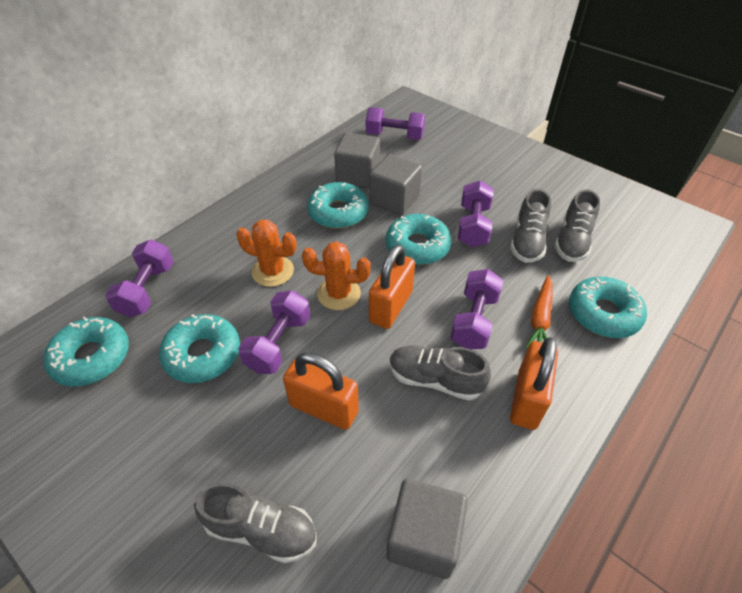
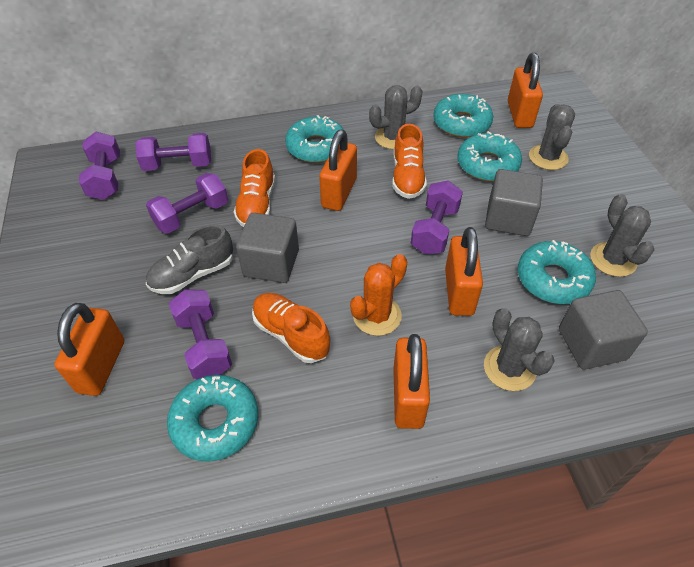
grey cactus: 0 -> 4
grey shoe: 4 -> 1
orange cactus: 2 -> 1
orange carrot: 1 -> 0
orange padlock: 3 -> 5
orange shoe: 0 -> 3

